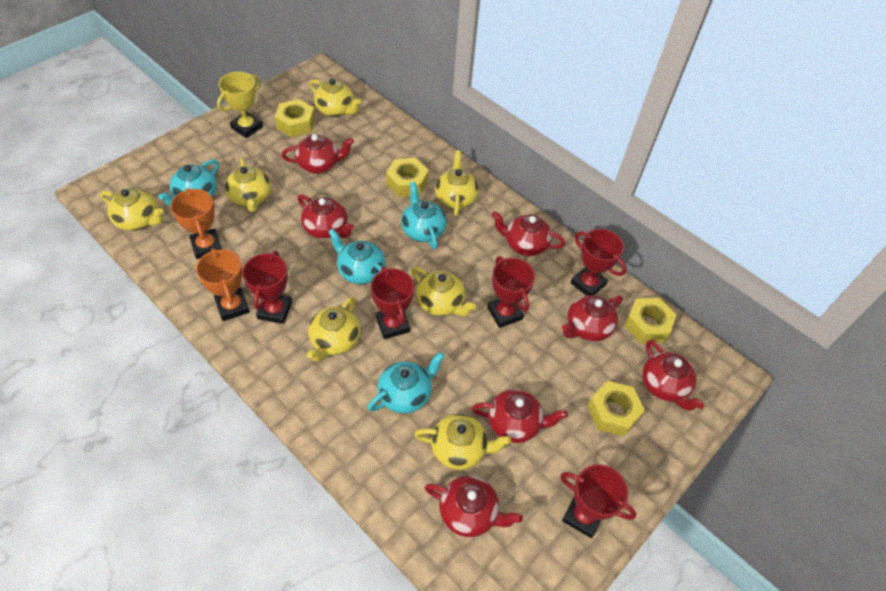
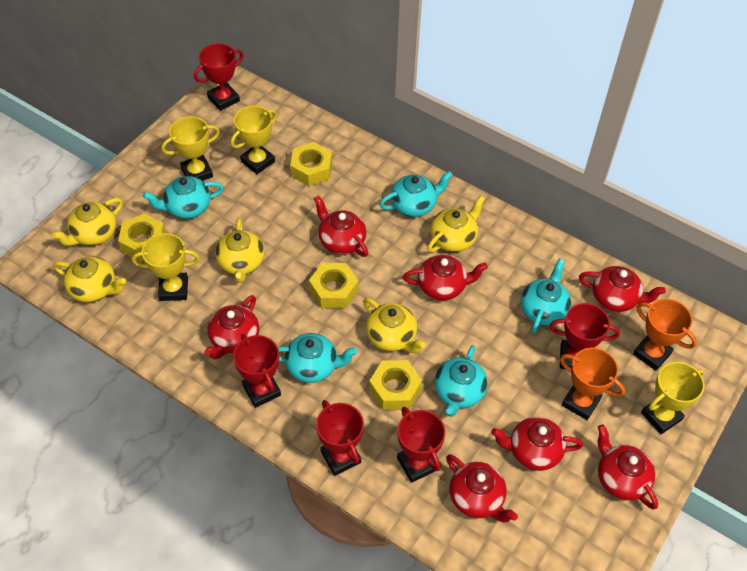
turquoise teapot: 4 -> 5
yellow teapot: 7 -> 5
yellow trophy: 1 -> 4

